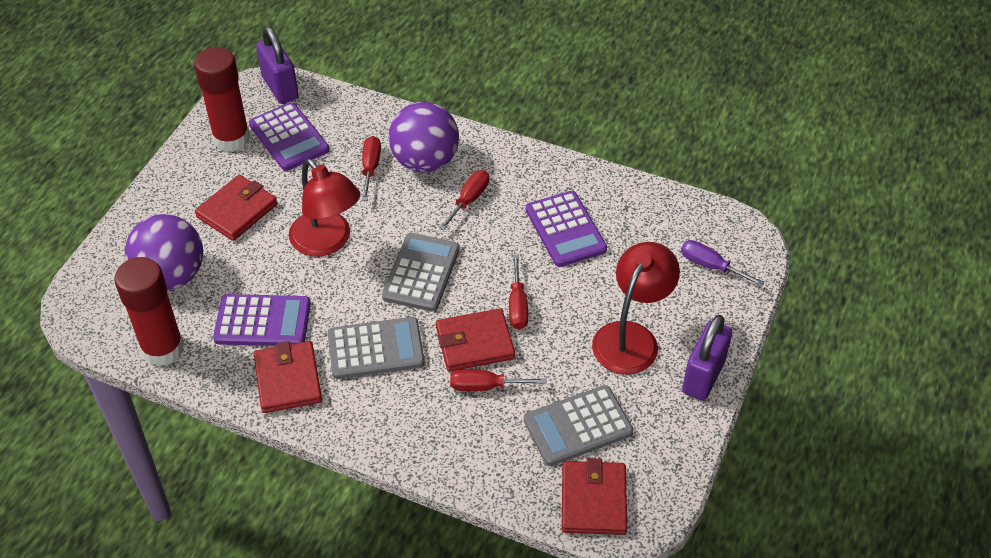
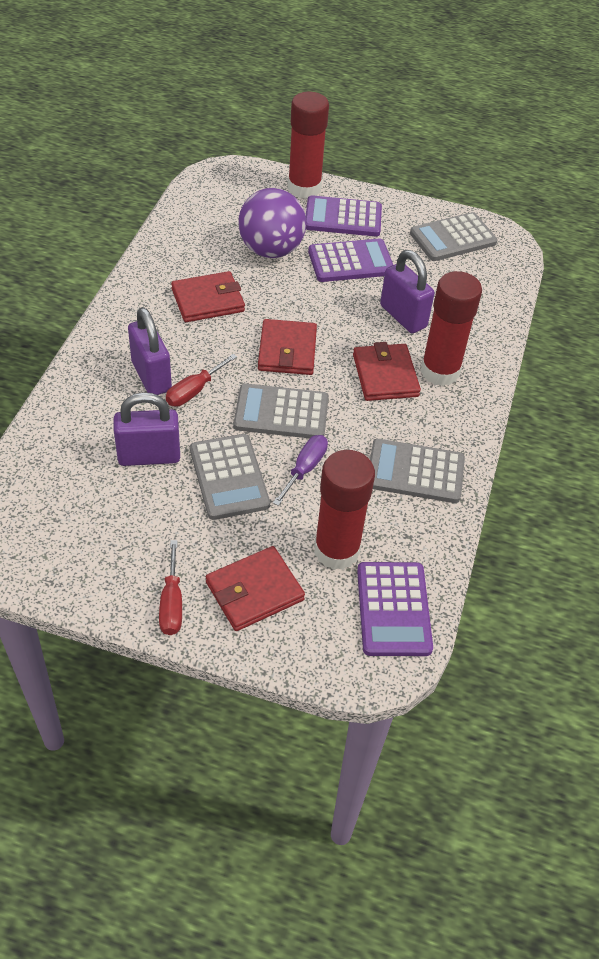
grey calculator: 3 -> 4
purple ball: 2 -> 1
purple padlock: 2 -> 3
red glue stick: 2 -> 3
red lamp: 2 -> 0
red screwdriver: 4 -> 2

